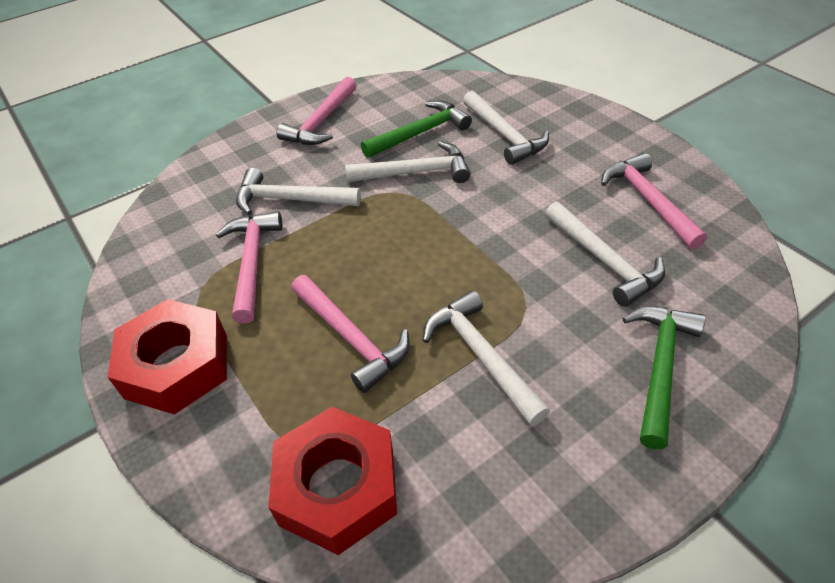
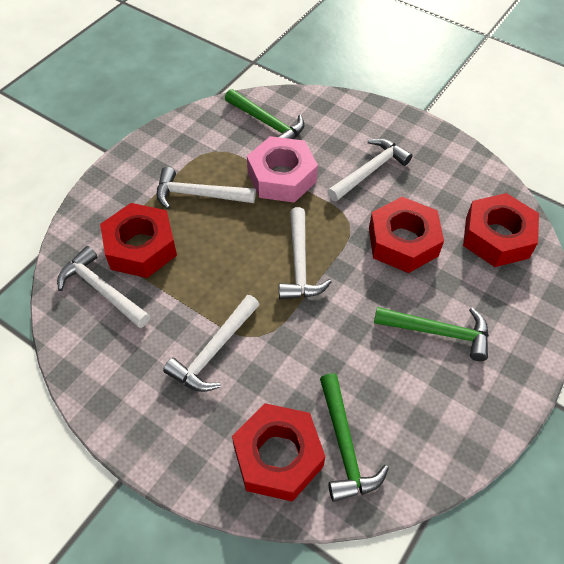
green hammer: 2 -> 3
pink hammer: 4 -> 0
pink nut: 0 -> 1
red nut: 2 -> 4

